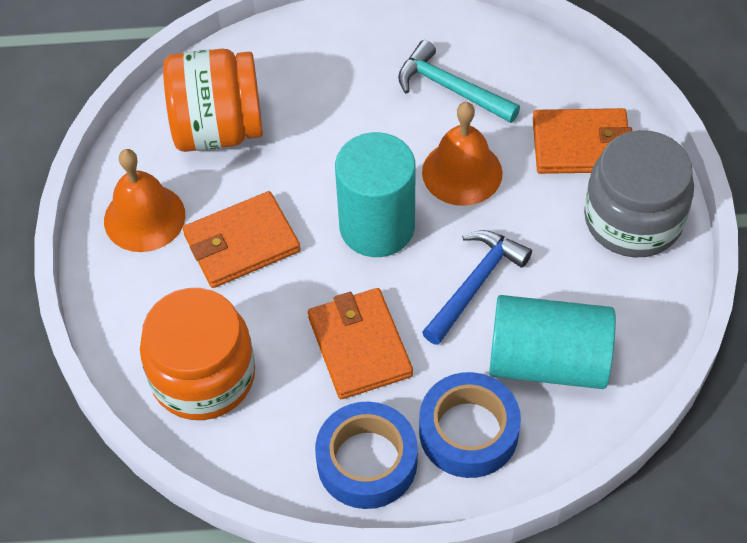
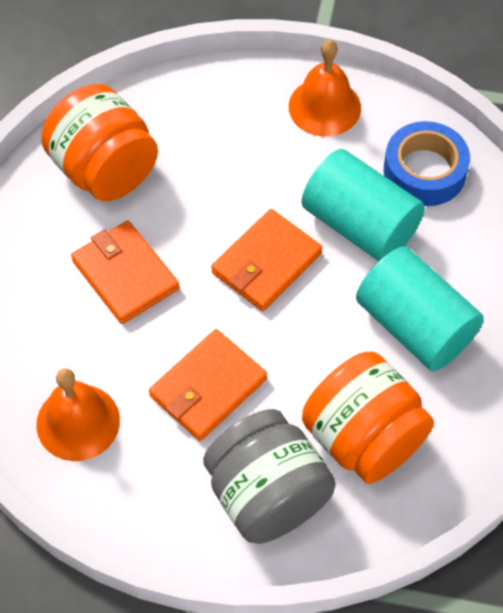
blue hammer: 1 -> 0
blue tape: 2 -> 1
turquoise hammer: 1 -> 0

